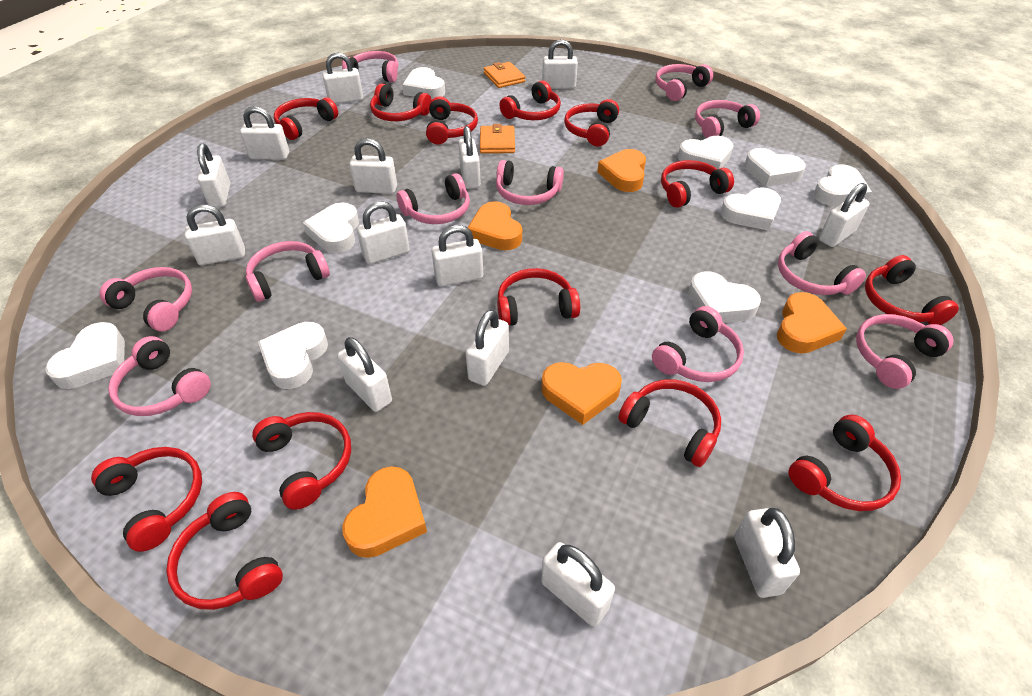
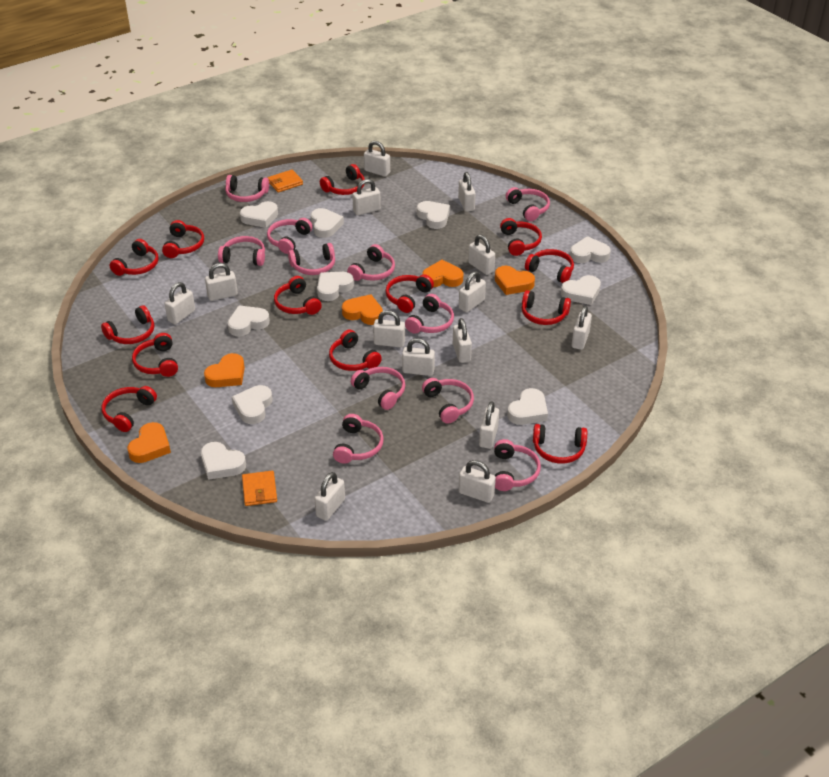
white heart: 9 -> 10

